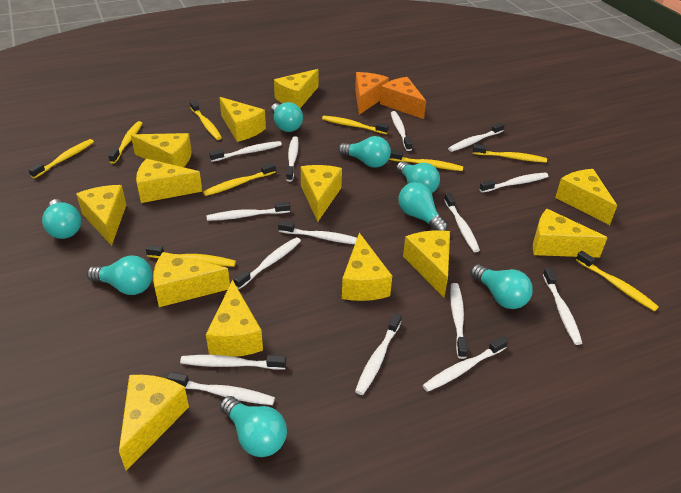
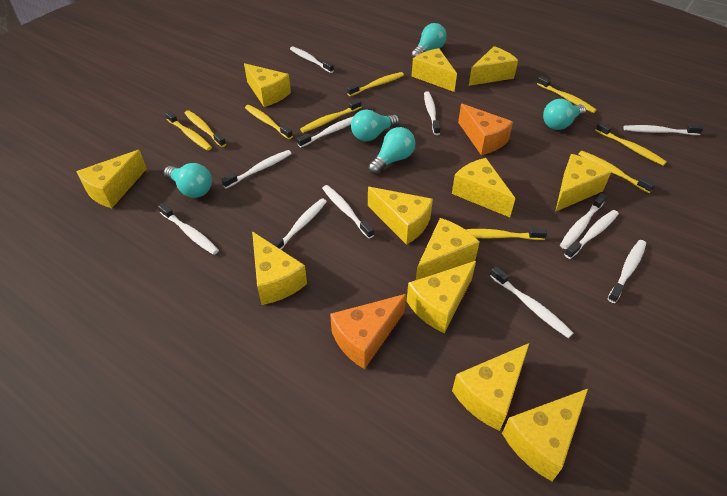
turquoise light bulb: 8 -> 5
white toothbrush: 15 -> 12
yellow cheese: 13 -> 12

